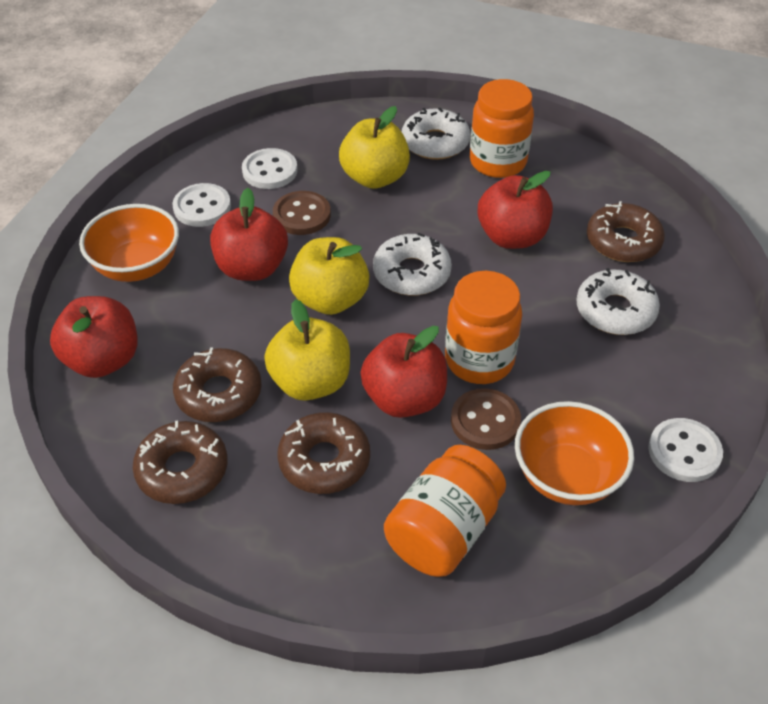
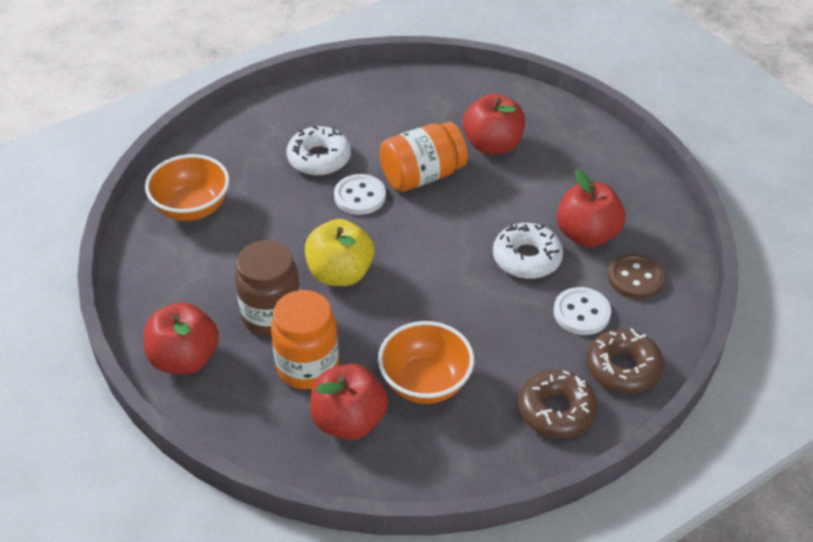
brown button: 2 -> 1
brown donut: 4 -> 2
brown jar: 0 -> 1
orange jar: 3 -> 2
white button: 3 -> 2
white donut: 3 -> 2
yellow apple: 3 -> 1

